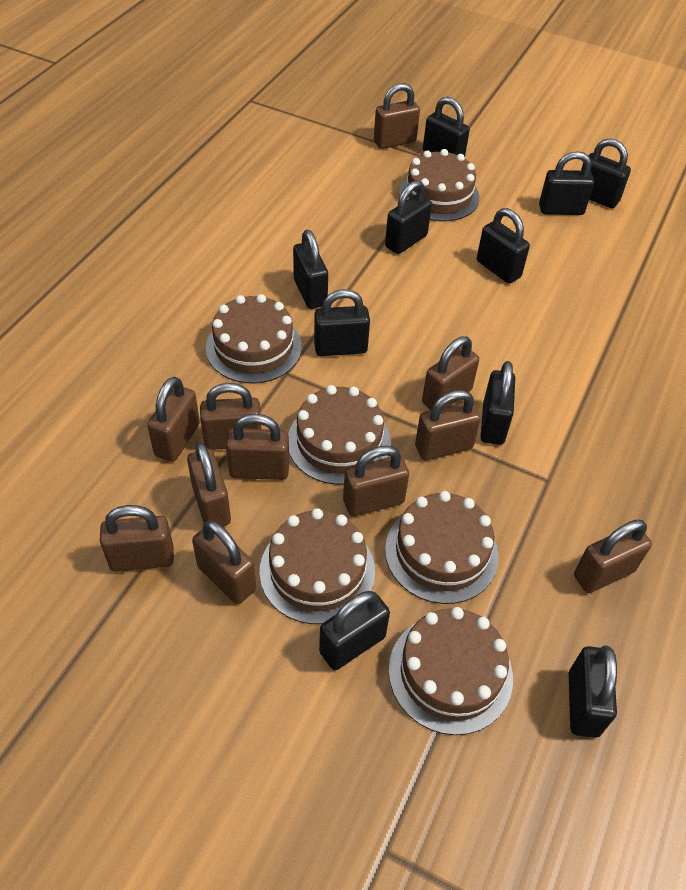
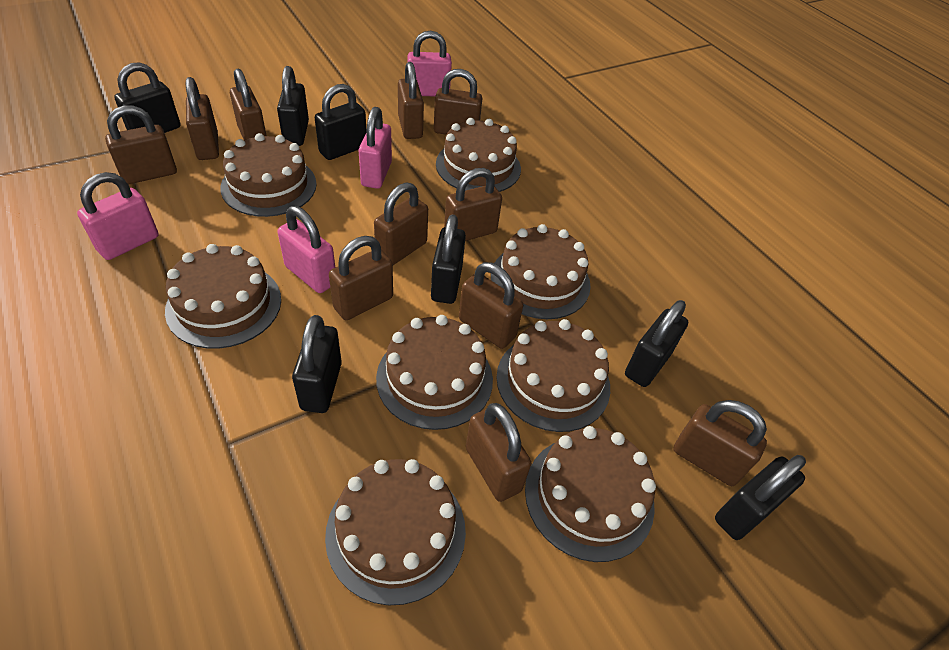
black padlock: 10 -> 7
brown cake: 6 -> 8
pink padlock: 0 -> 4

